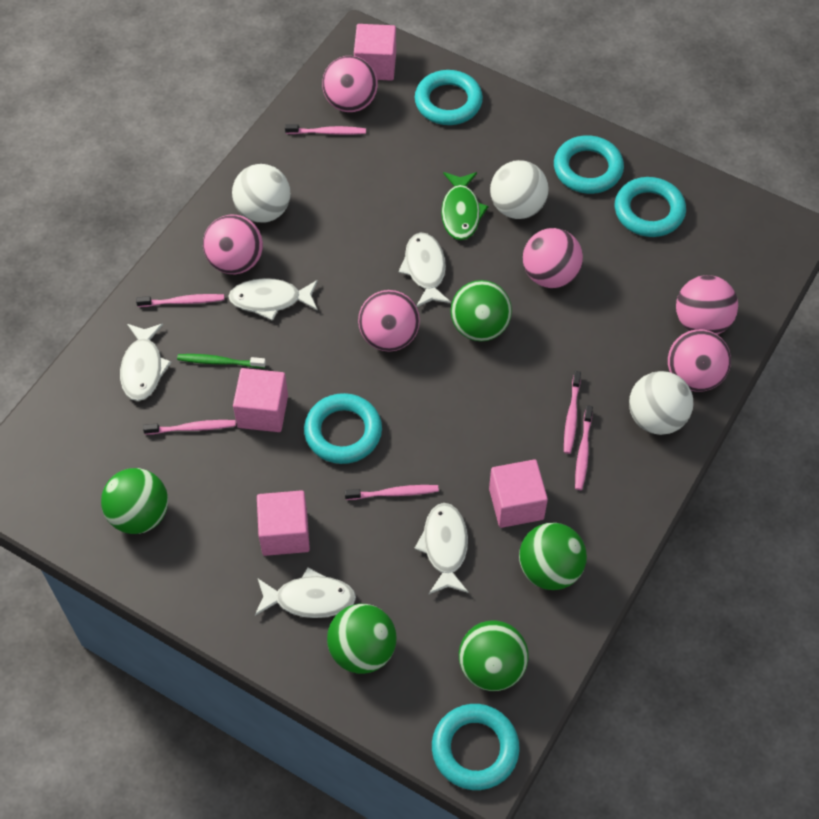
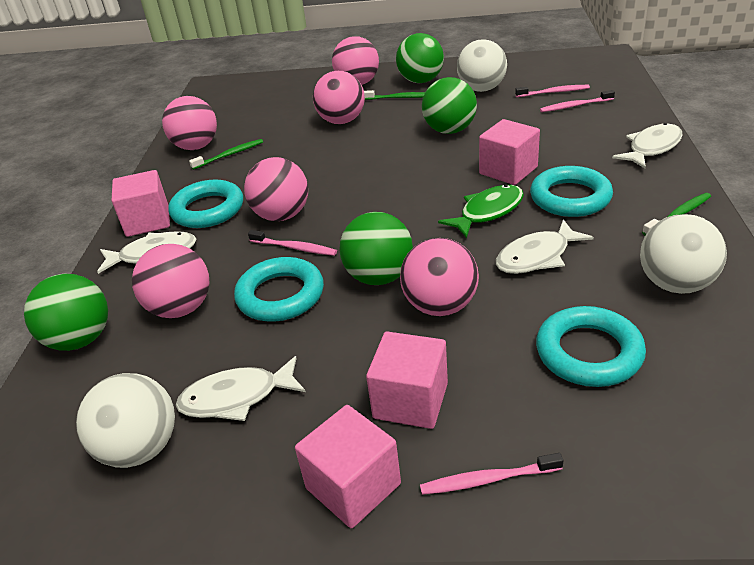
green ball: 5 -> 4
green toothbrush: 1 -> 3
pink toothbrush: 6 -> 4
turquoise ring: 5 -> 4
white fish: 5 -> 4

